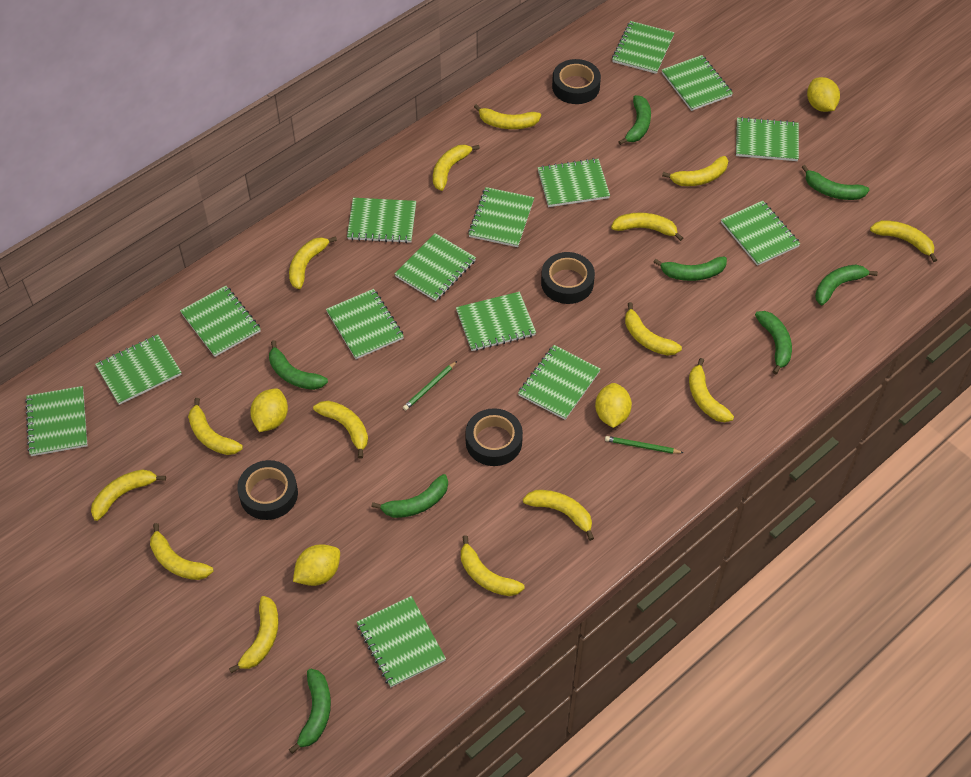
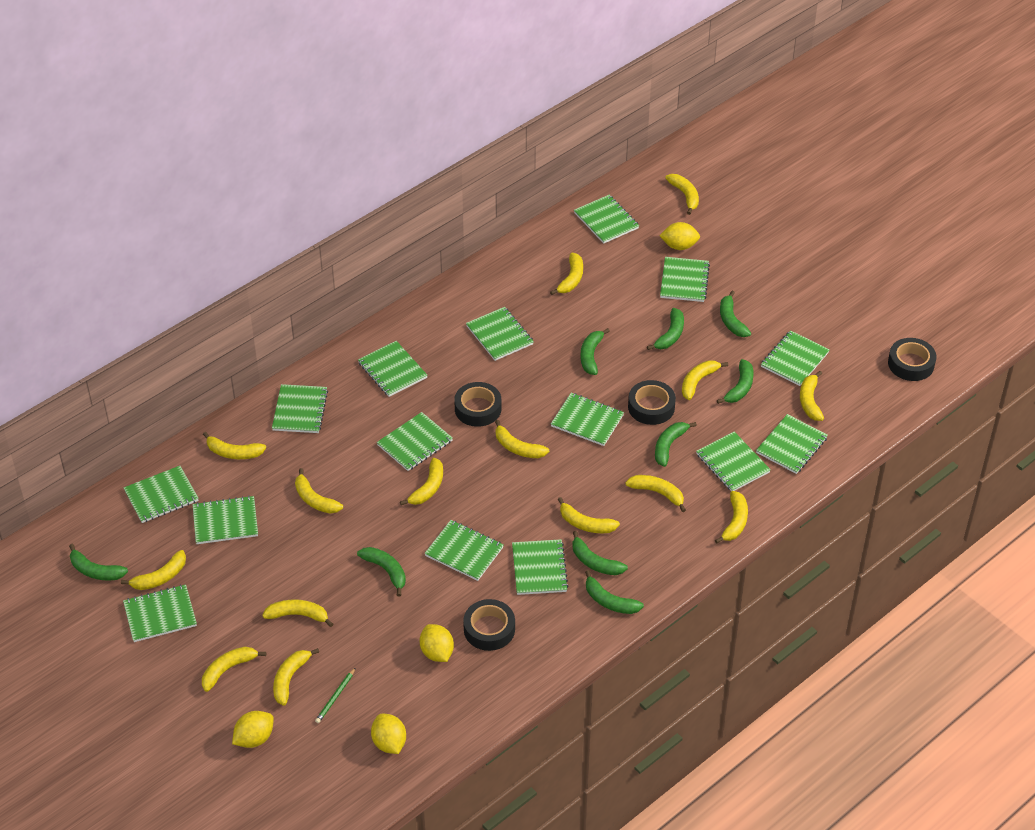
green banana: 8 -> 9
green pencil: 2 -> 1

